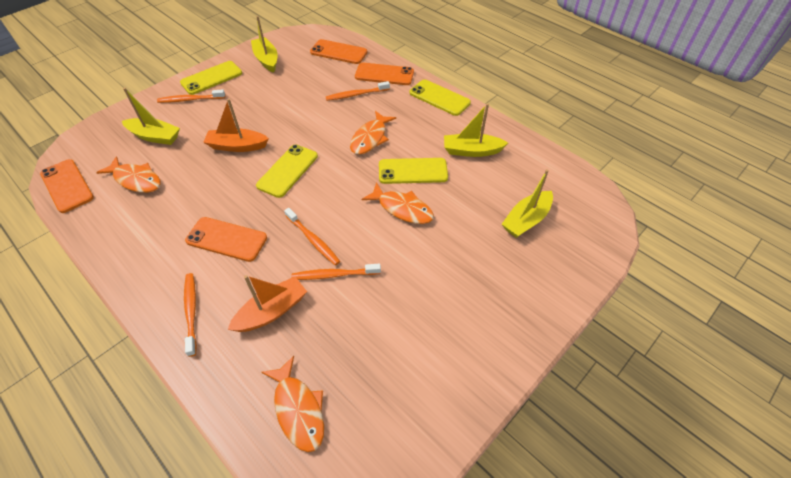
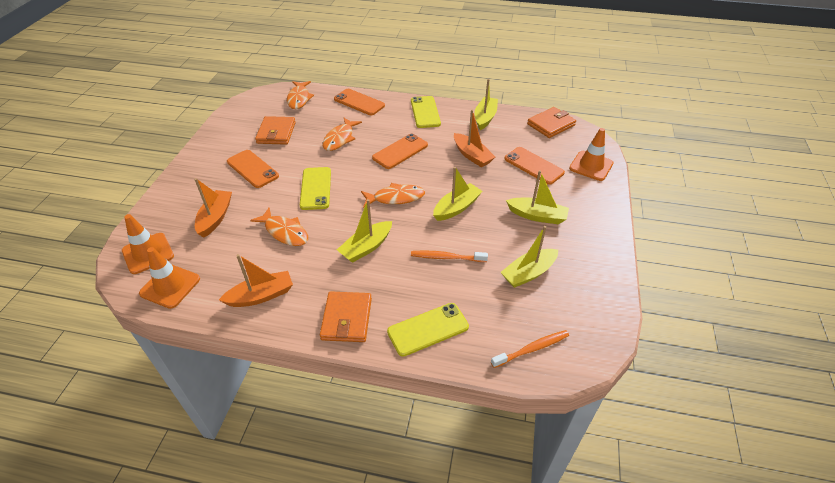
orange boat: 2 -> 3
orange toothbrush: 5 -> 2
orange traffic cone: 0 -> 3
orange wallet: 0 -> 3
yellow boat: 4 -> 5
yellow phone: 4 -> 3

